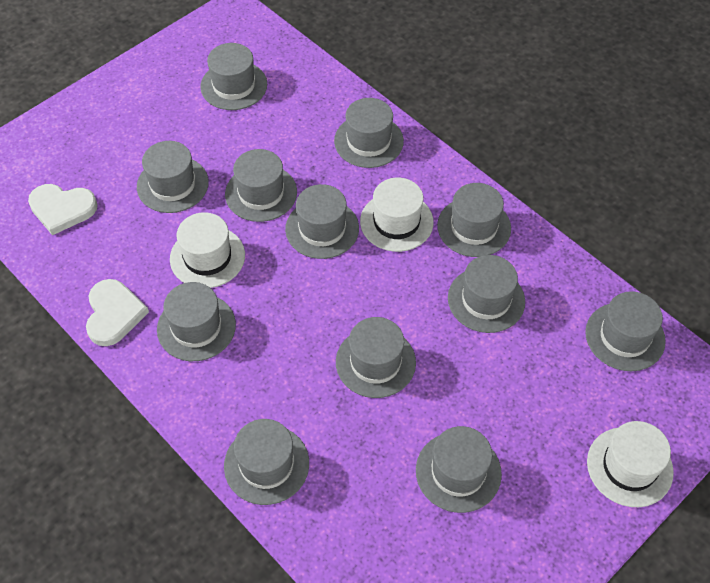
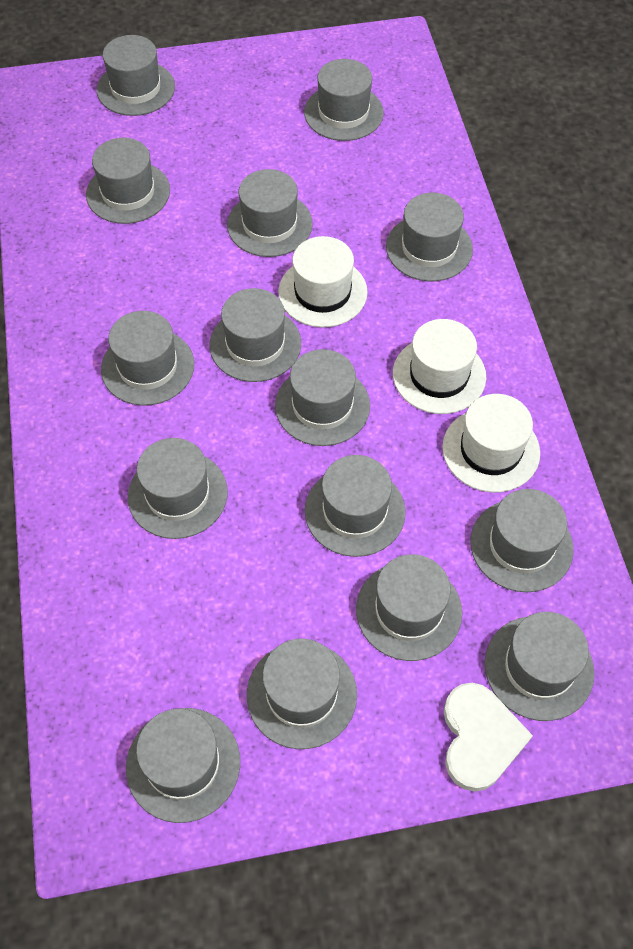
grey hat: 12 -> 15
white heart: 2 -> 1

